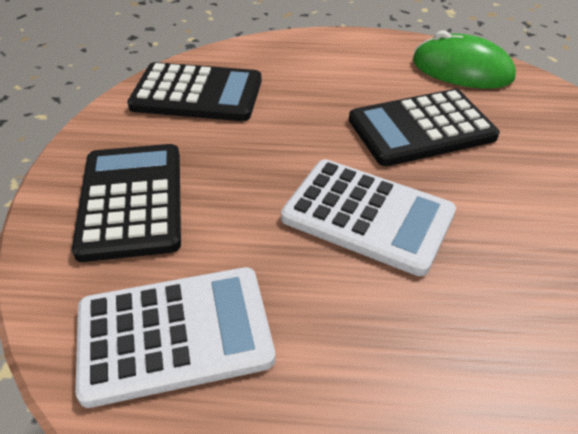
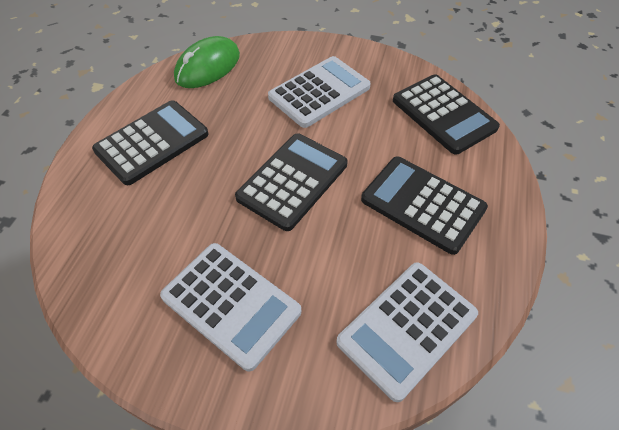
black calculator: 3 -> 4
white calculator: 2 -> 3

